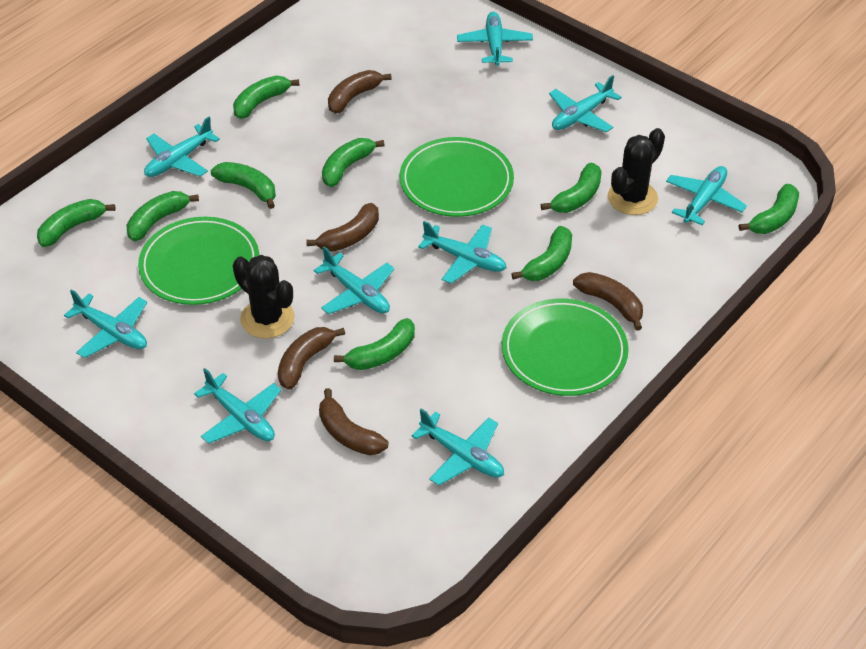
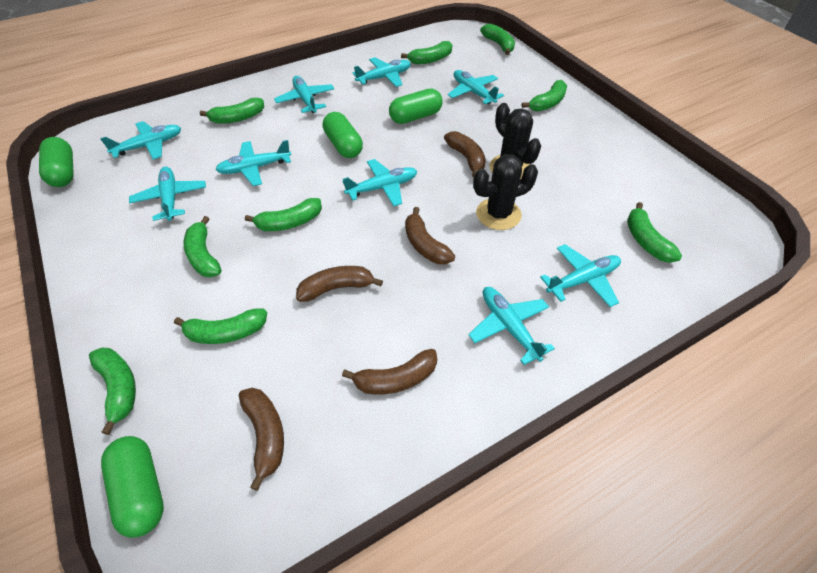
green capsule: 0 -> 4
green plate: 3 -> 0

